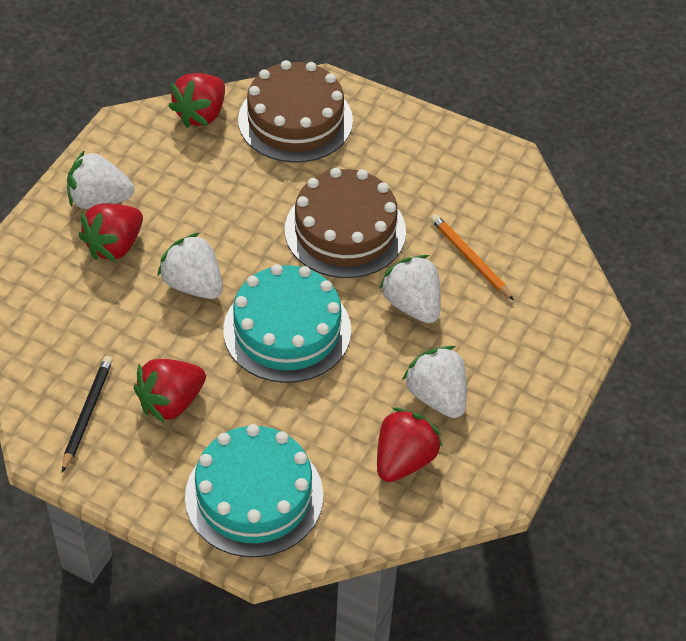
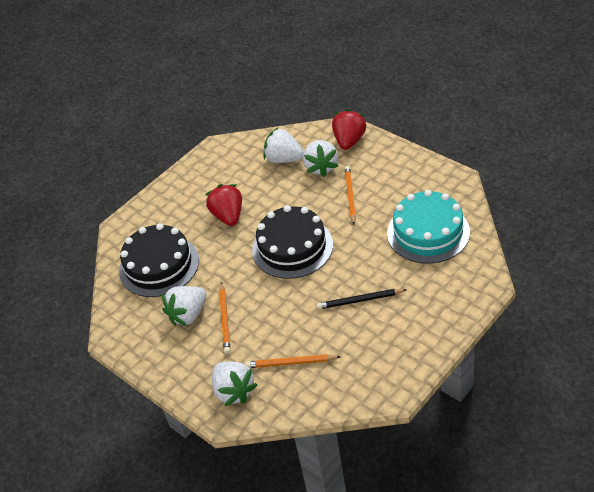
black cake: 0 -> 2
brown cake: 2 -> 0
orange pencil: 1 -> 3
red strawberry: 4 -> 2
turquoise cake: 2 -> 1

